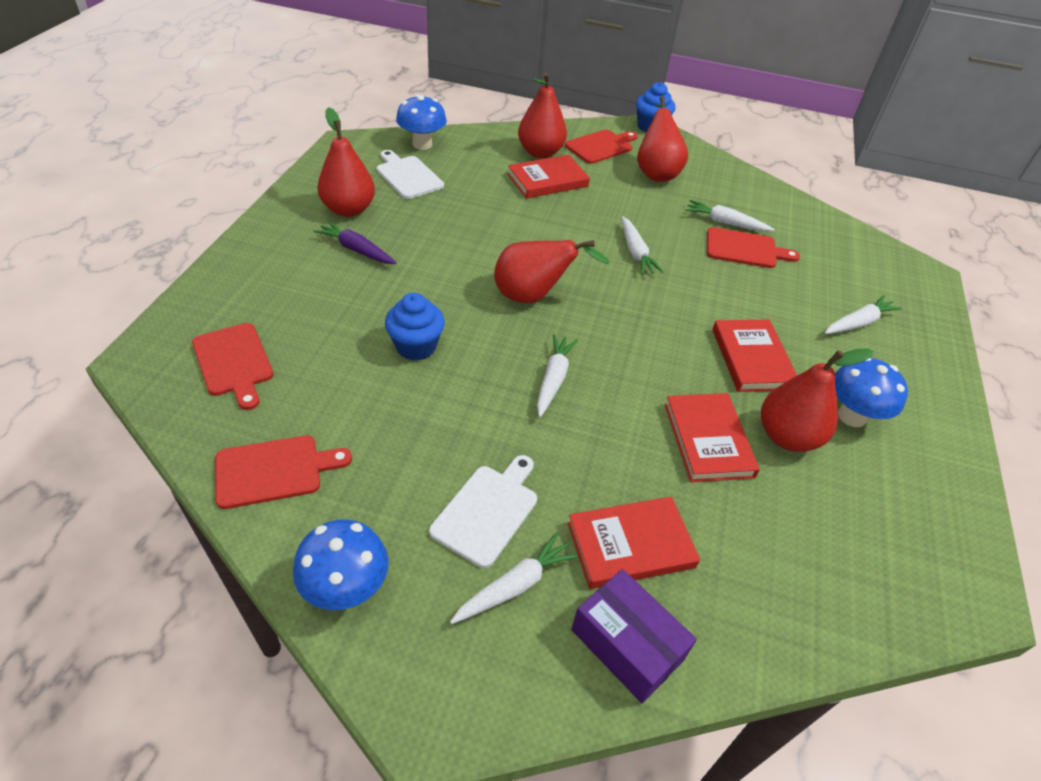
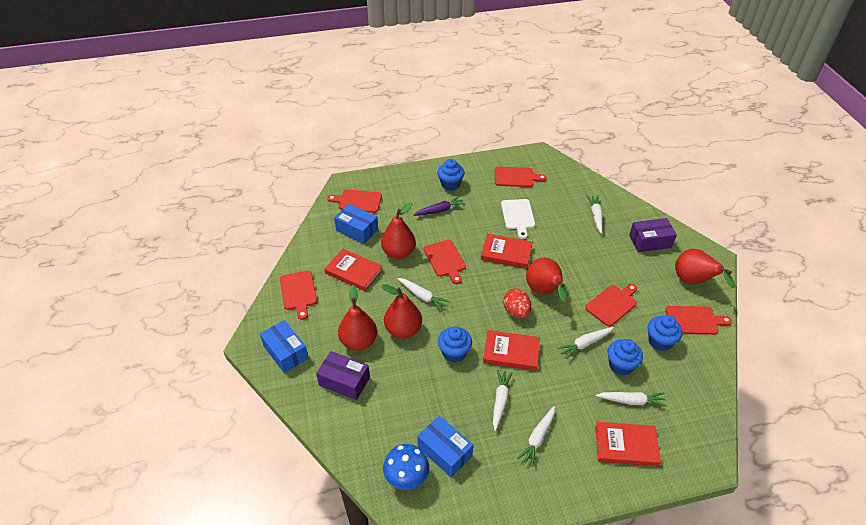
blue box: 0 -> 3
blue cupcake: 2 -> 4
blue mushroom: 3 -> 1
purple box: 1 -> 2
red cutting board: 4 -> 6
red egg: 0 -> 1
white carrot: 5 -> 6
white cutting board: 2 -> 1

